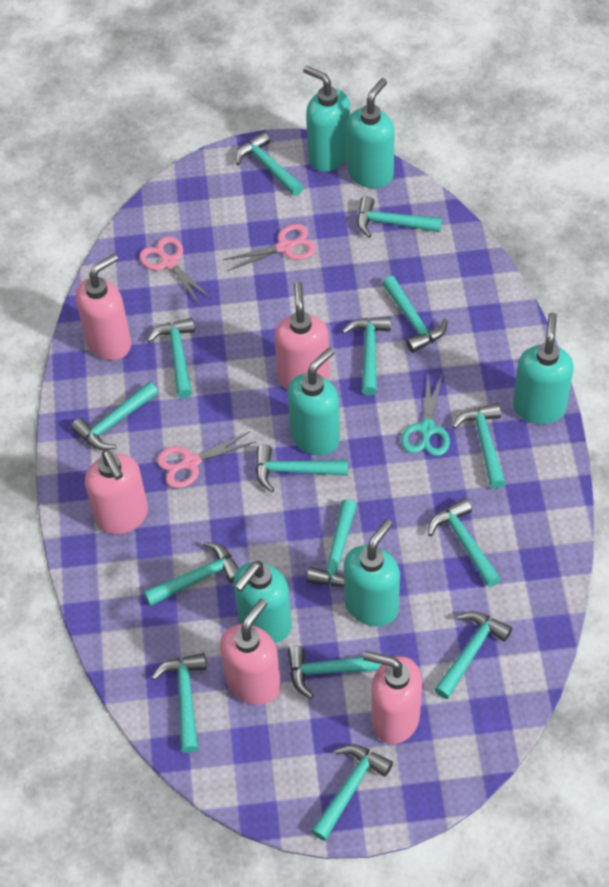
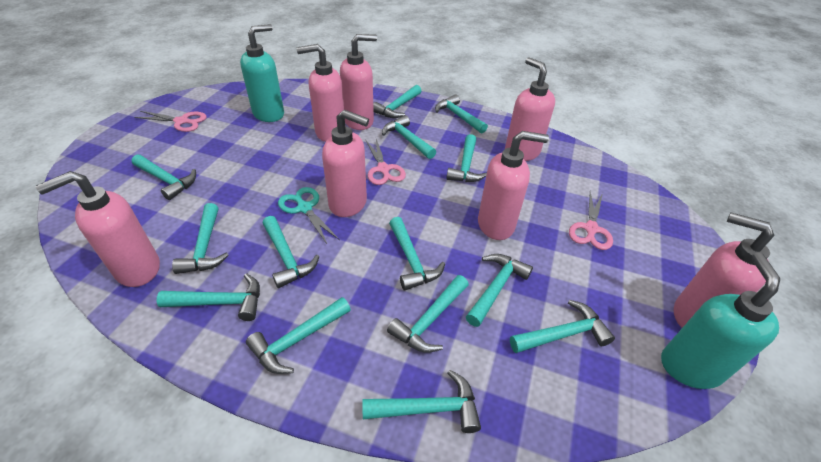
pink soap dispenser: 5 -> 7
turquoise hammer: 15 -> 14
turquoise soap dispenser: 6 -> 2

